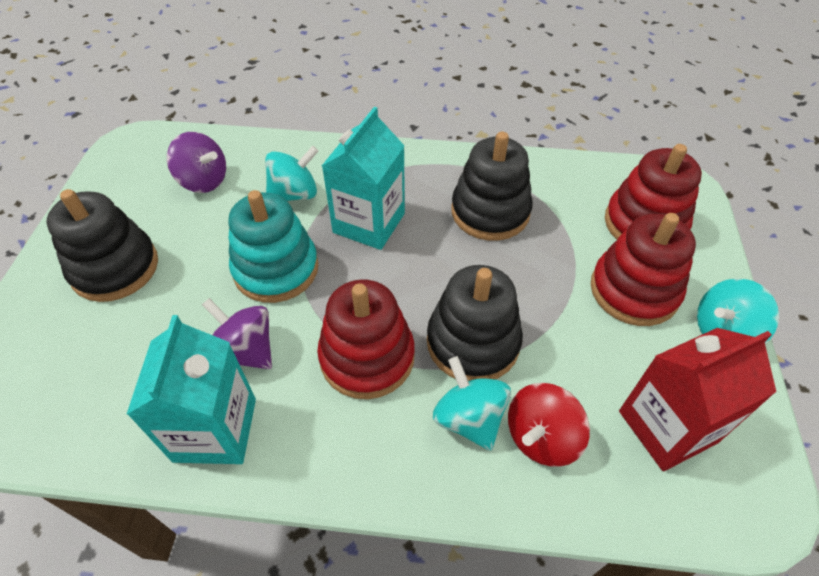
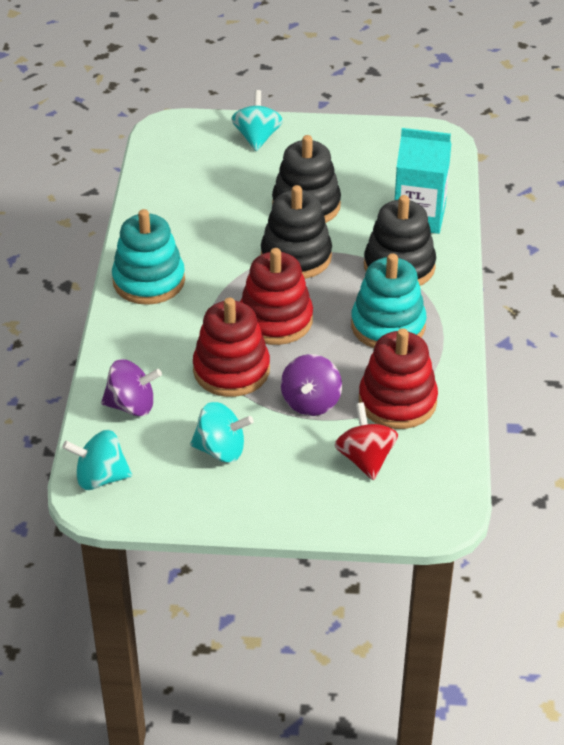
red carton: 1 -> 0
turquoise carton: 2 -> 1
turquoise stacking toy: 1 -> 2

